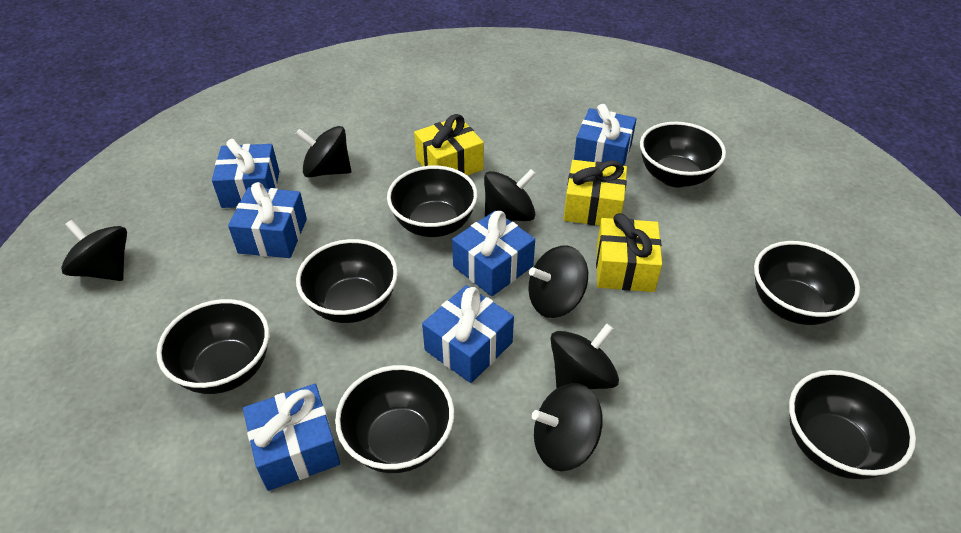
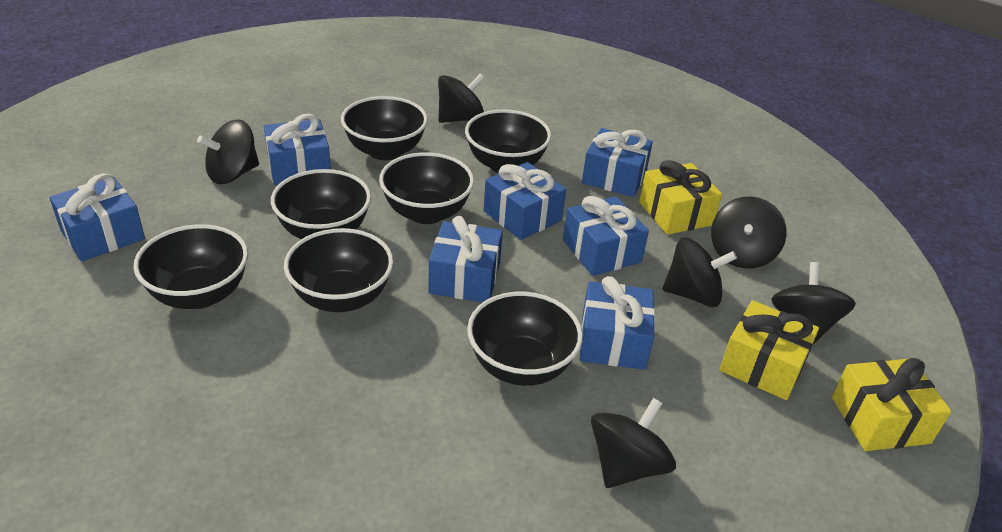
blue gift: 6 -> 7

